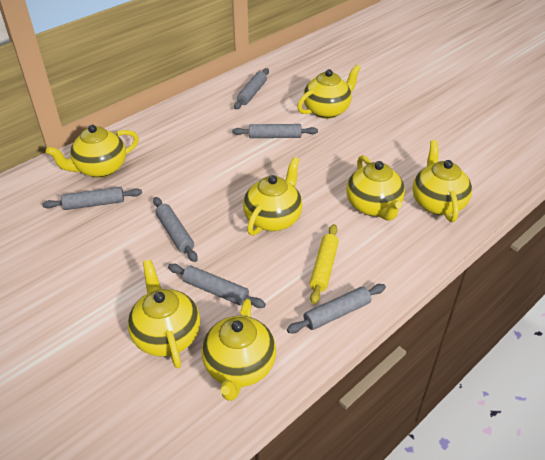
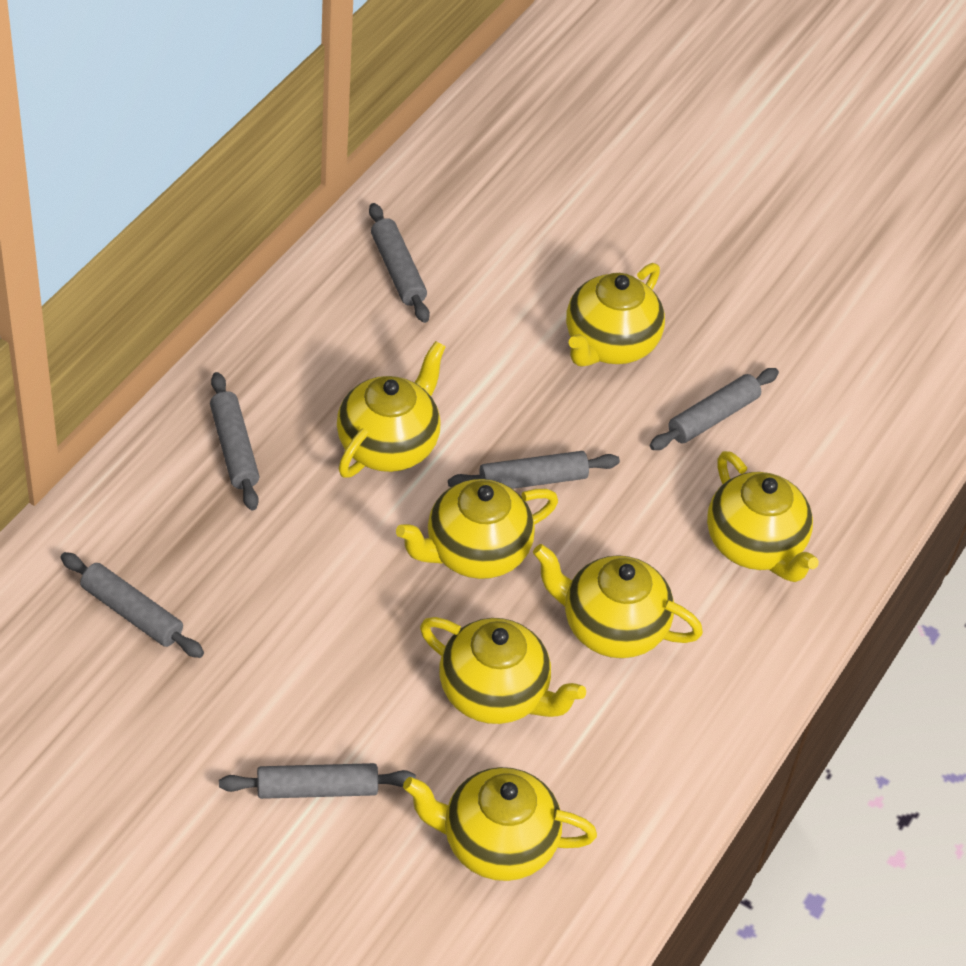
yellow rolling pin: 1 -> 0

